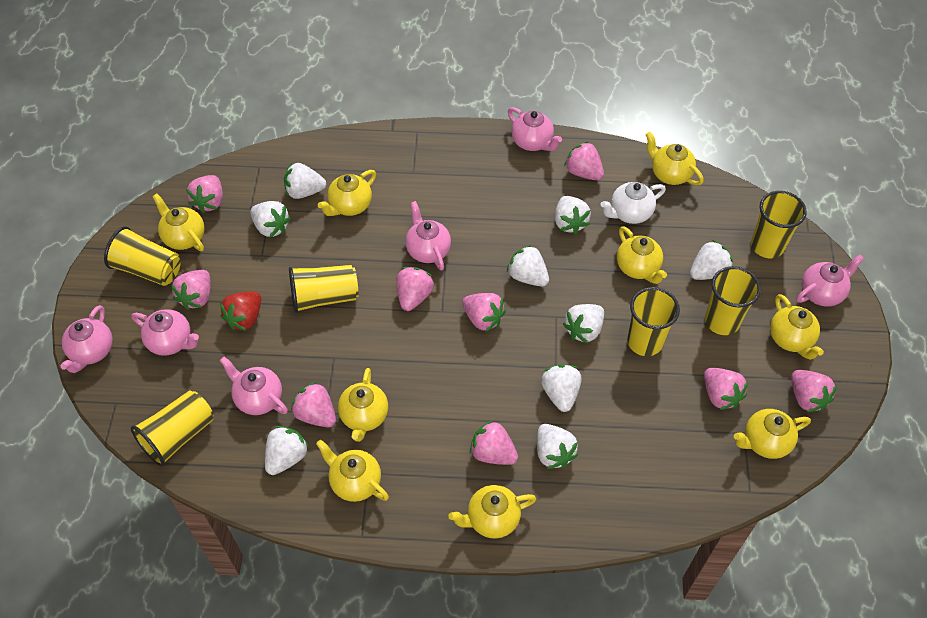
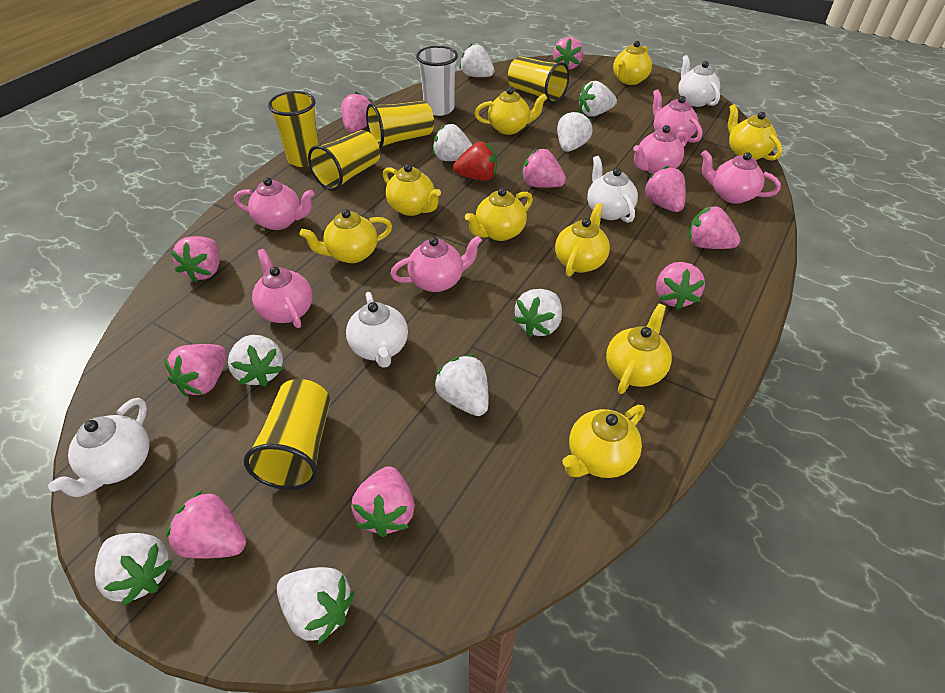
pink strawberry: 9 -> 10
white cup: 0 -> 1
white teapot: 1 -> 4
yellow cup: 6 -> 5

